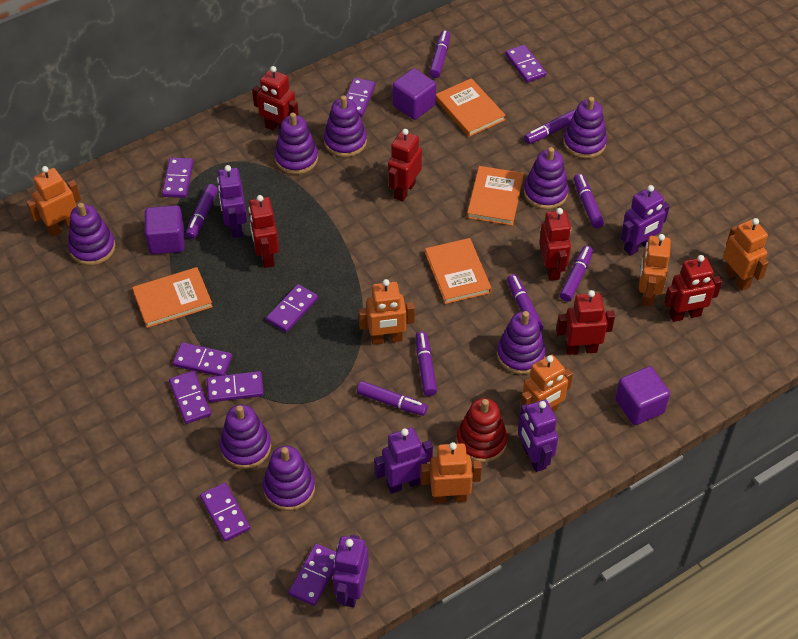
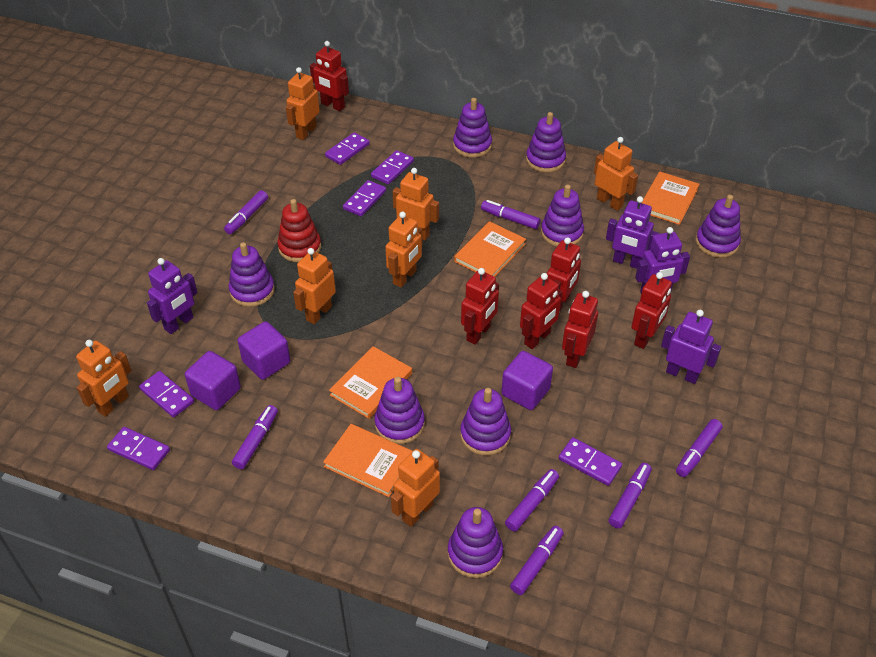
orange robot: 6 -> 7
purple domino: 9 -> 6
purple marker: 8 -> 7
purple robot: 5 -> 4

